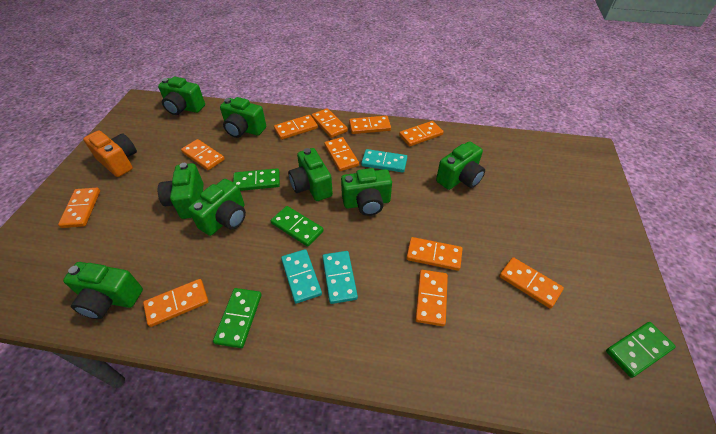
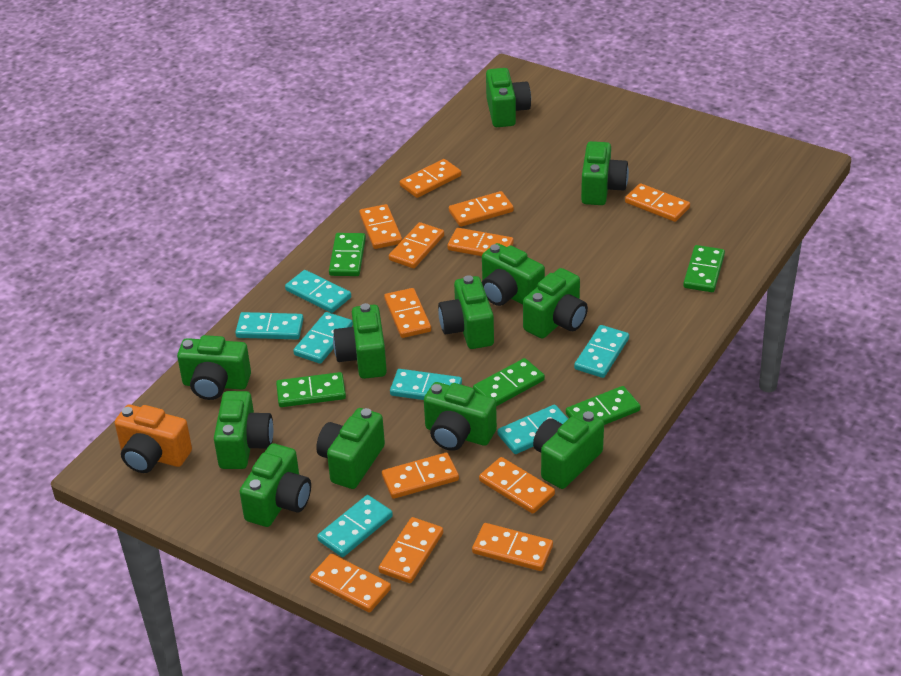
green camera: 8 -> 12
green domino: 4 -> 5
orange domino: 11 -> 12
turquoise domino: 3 -> 7

